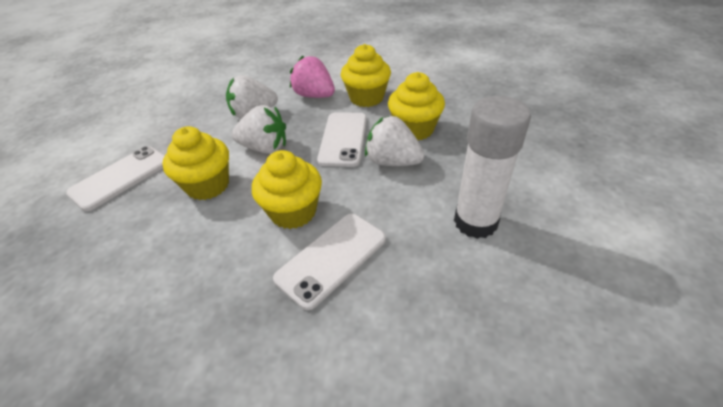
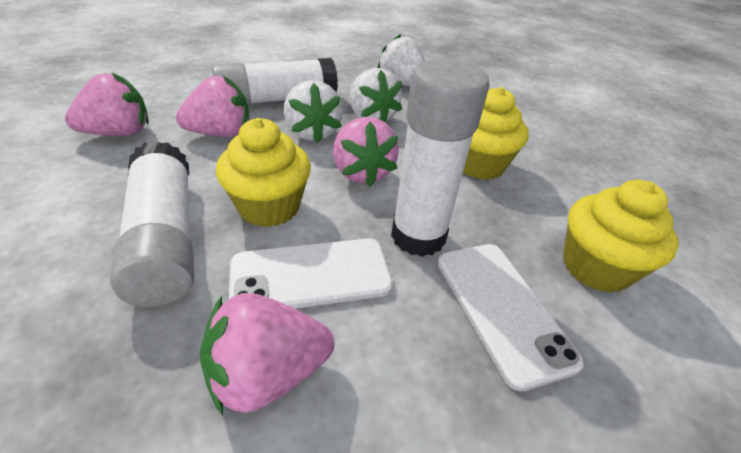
pink strawberry: 1 -> 4
white glue stick: 1 -> 3
white phone: 3 -> 2
yellow cupcake: 4 -> 3

